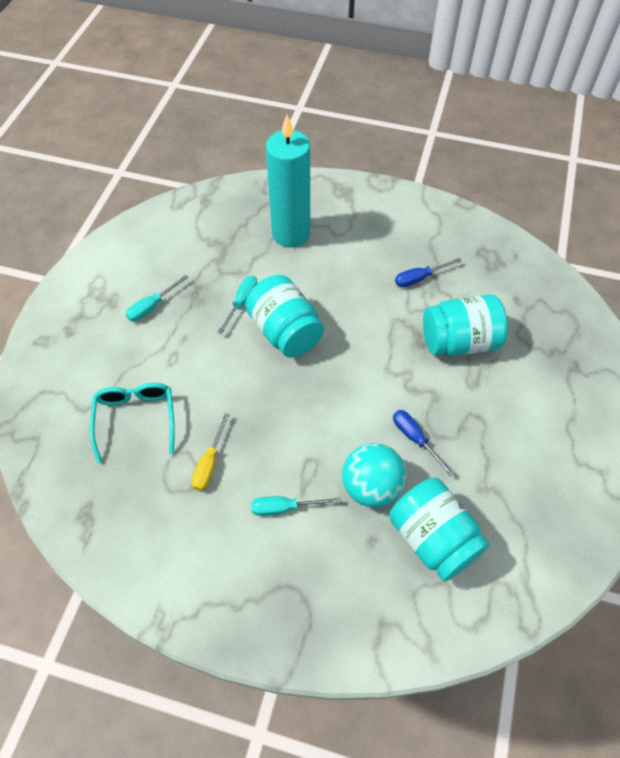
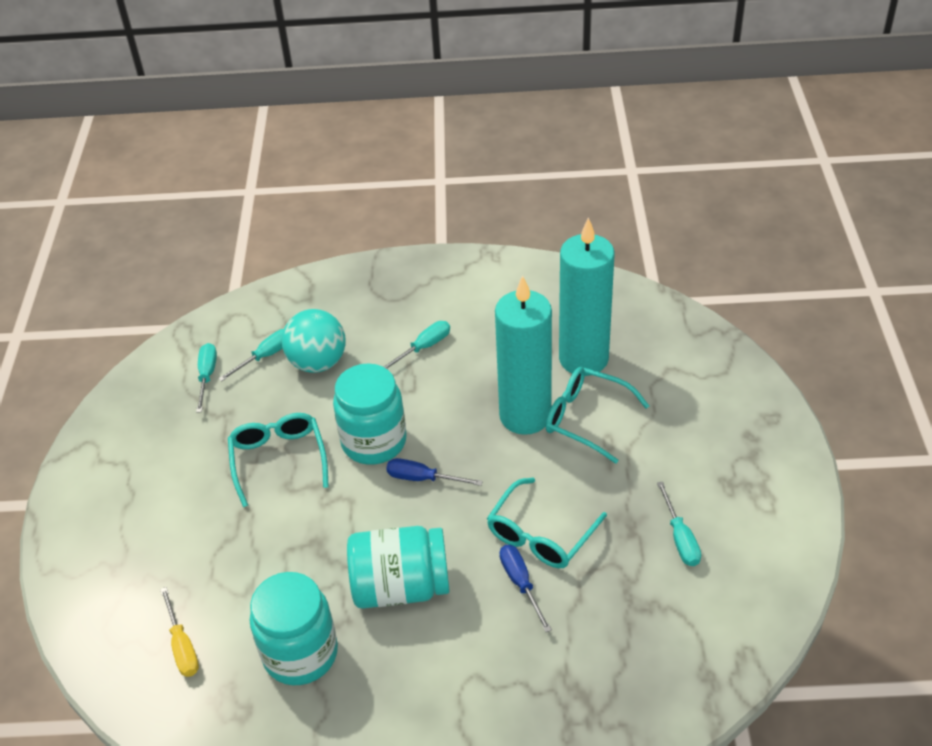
turquoise candle: 1 -> 2
turquoise glasses: 1 -> 3
turquoise screwdriver: 3 -> 4

